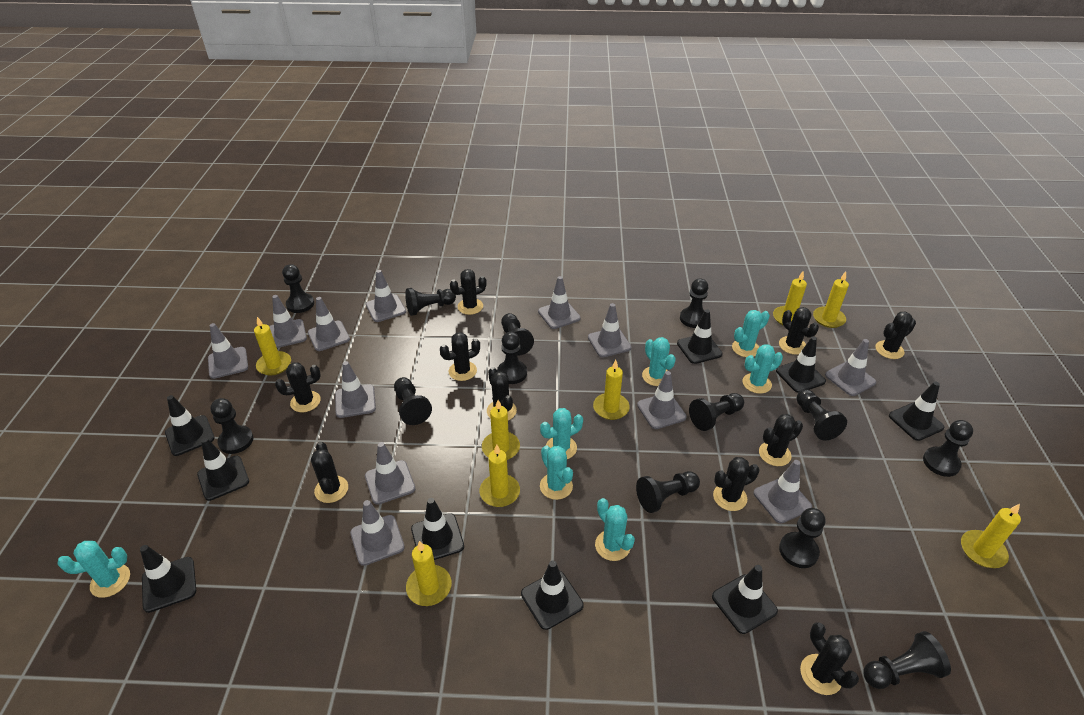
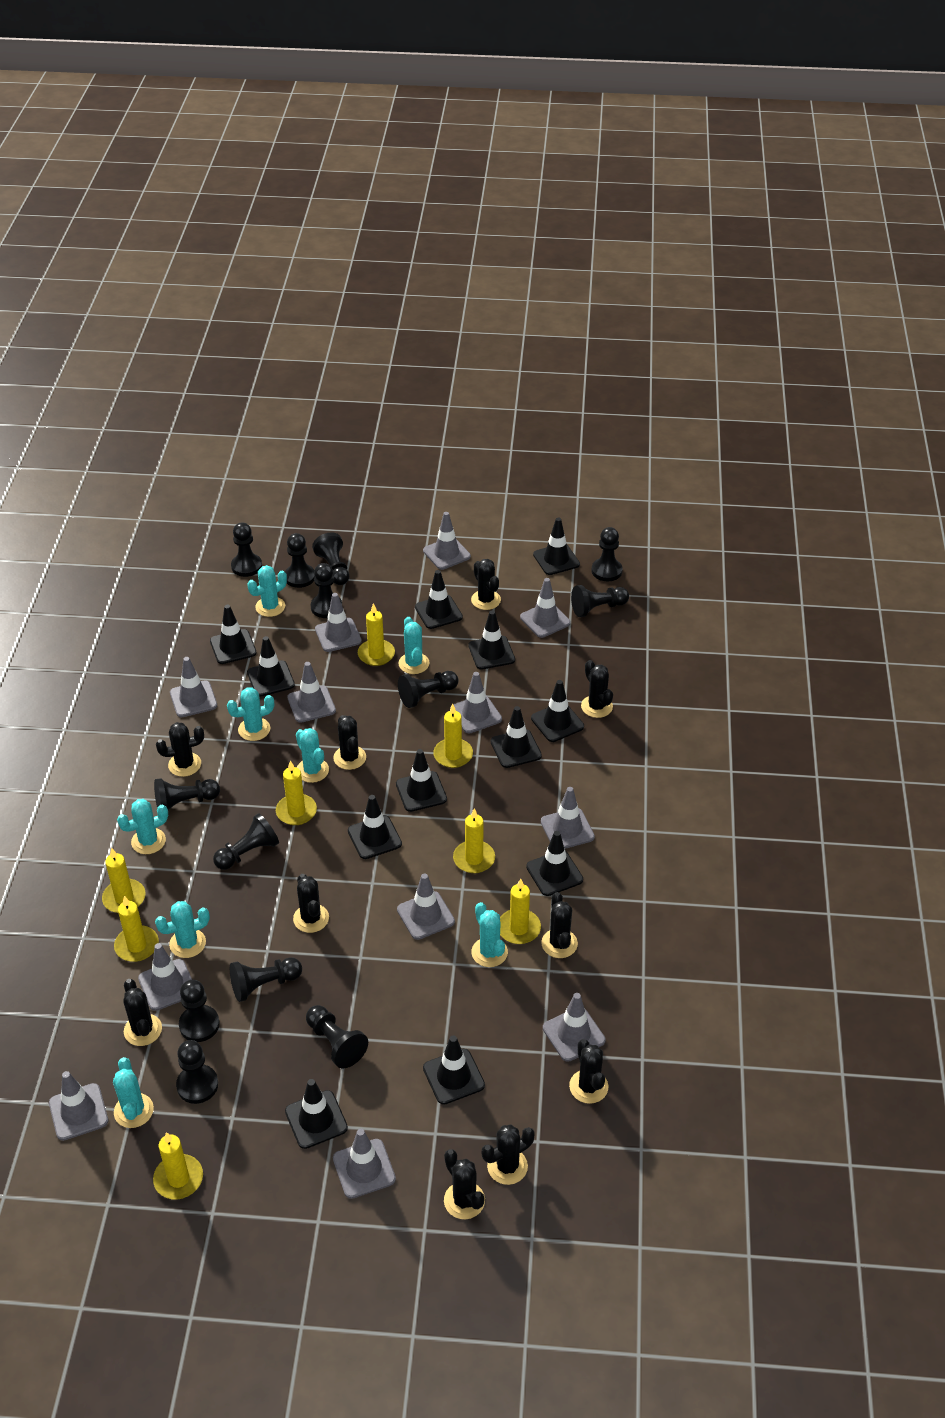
black traffic cone: 9 -> 12
turquoise cactus: 7 -> 8

